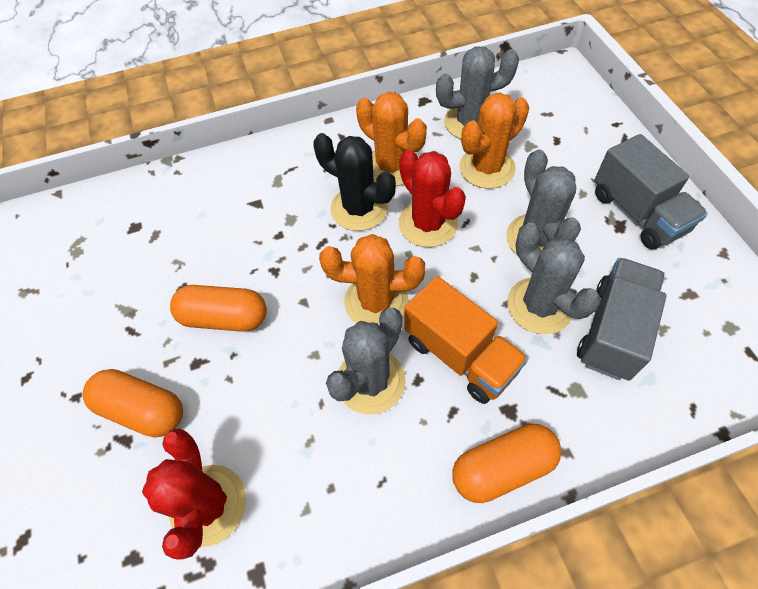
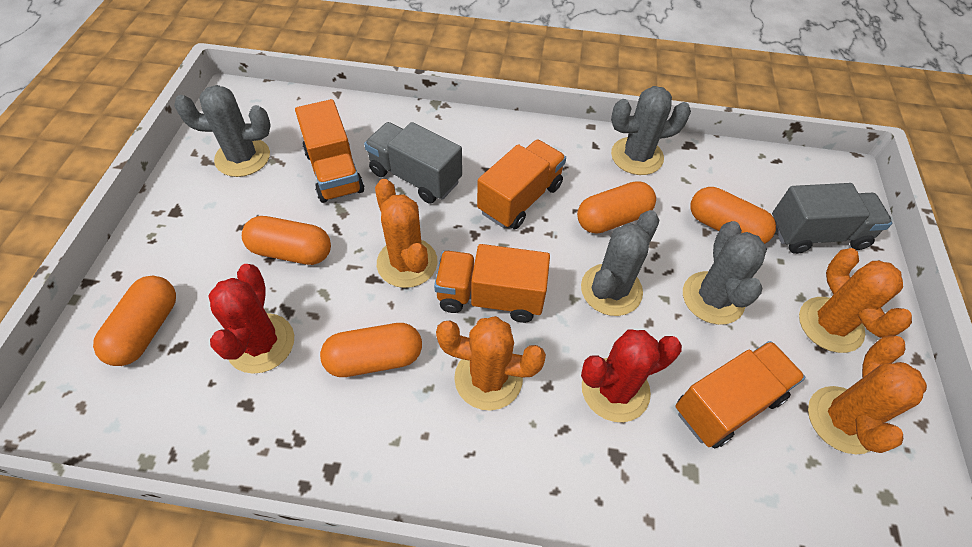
black cactus: 1 -> 0
orange cactus: 3 -> 4
orange capsule: 3 -> 5
orange truck: 1 -> 4

